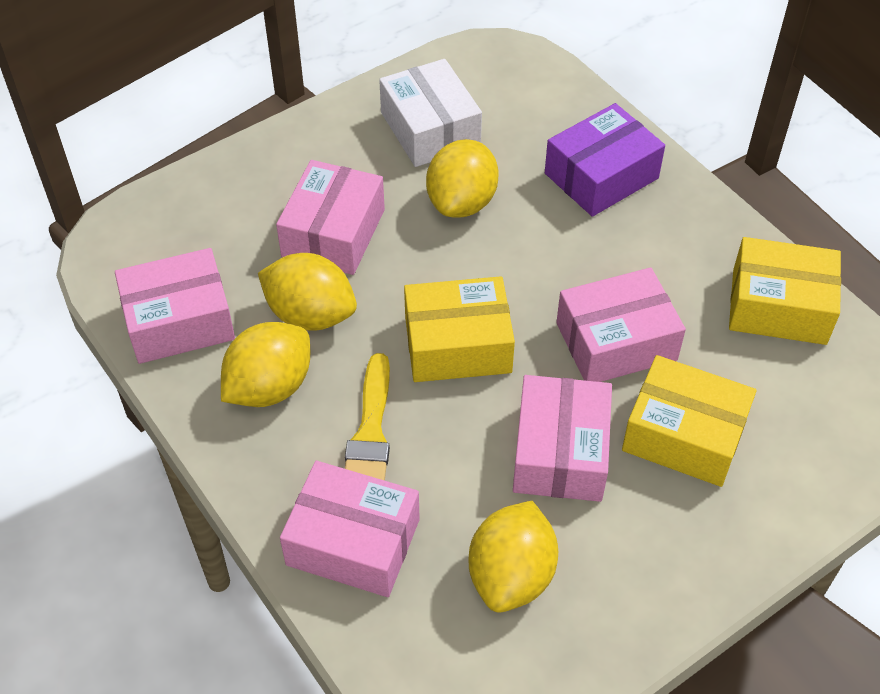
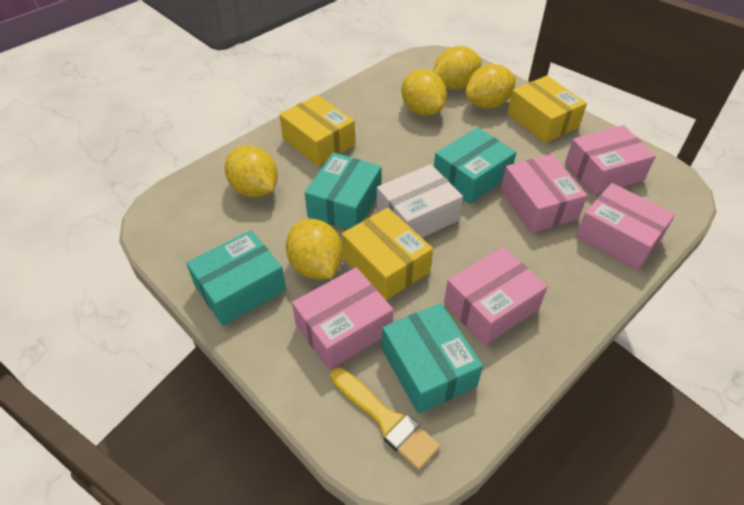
purple box: 1 -> 0
turquoise box: 0 -> 4
yellow lemon: 4 -> 5

